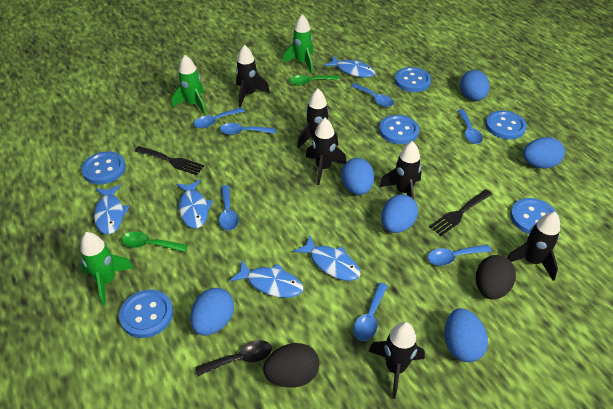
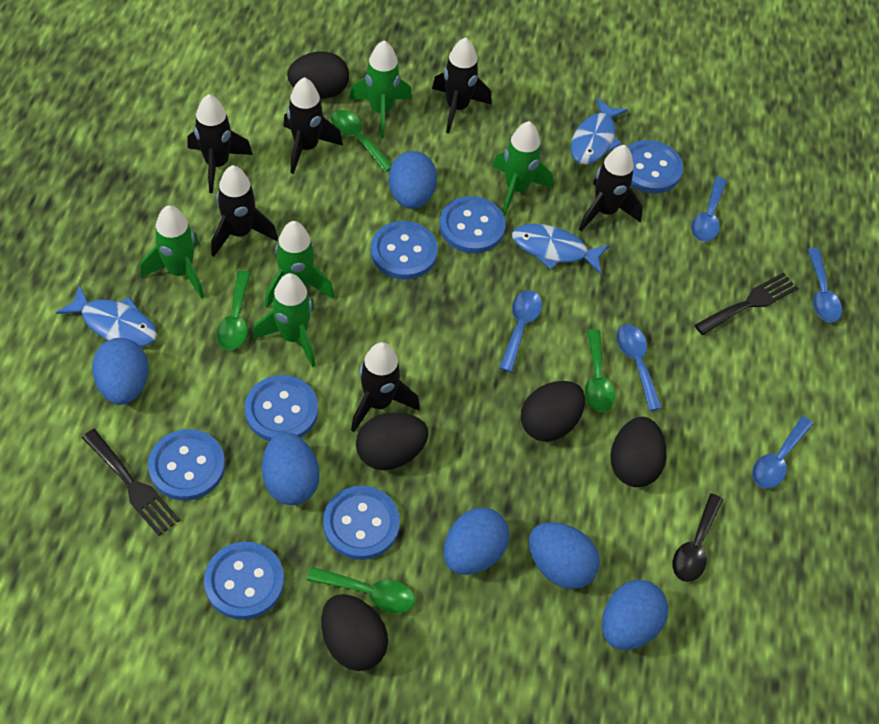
black egg: 2 -> 5
blue button: 6 -> 7
blue fish: 5 -> 3
blue spoon: 7 -> 5
green rocket: 3 -> 5
green spoon: 2 -> 4

